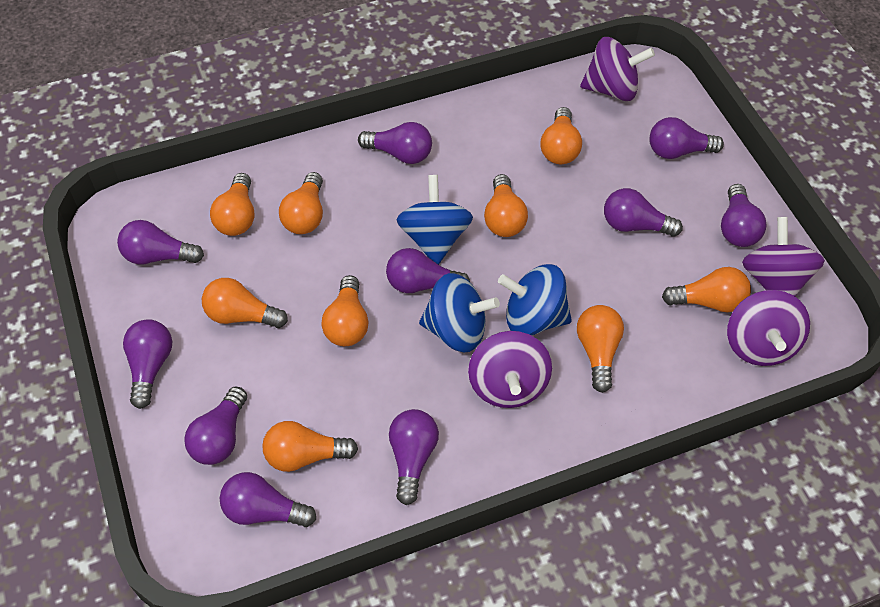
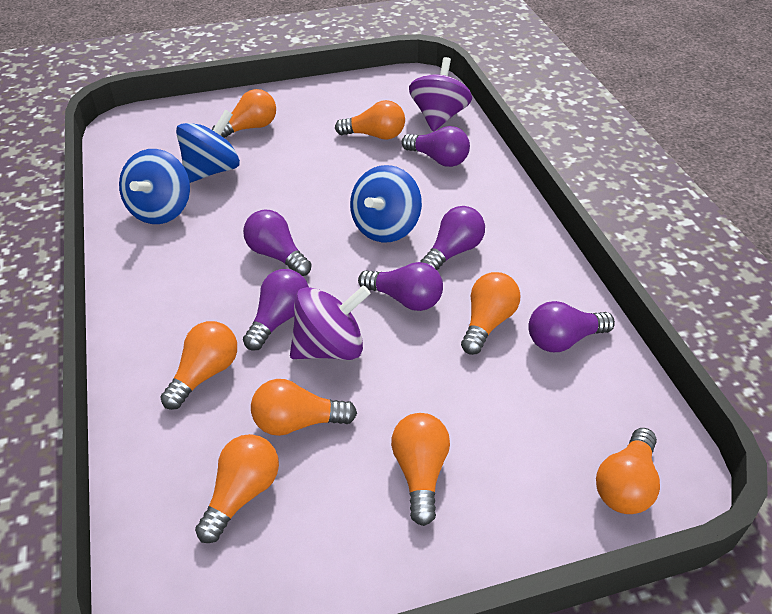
orange light bulb: 9 -> 8
purple light bulb: 10 -> 6
purple spinning top: 4 -> 2

